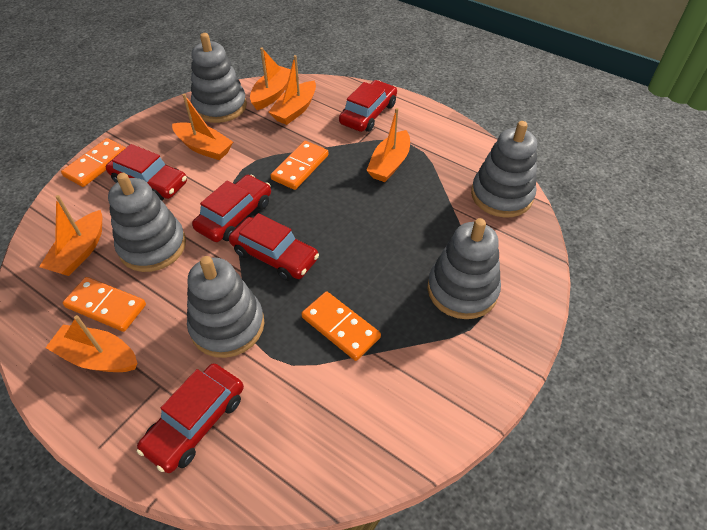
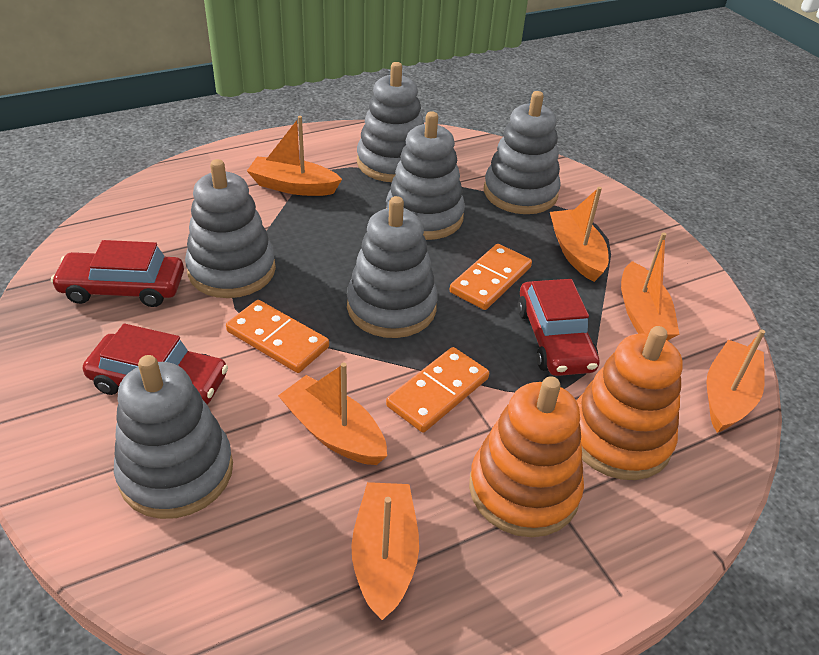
grey stacking toy: 5 -> 6
orange domino: 4 -> 3
orange stacking toy: 0 -> 2
red car: 5 -> 3

